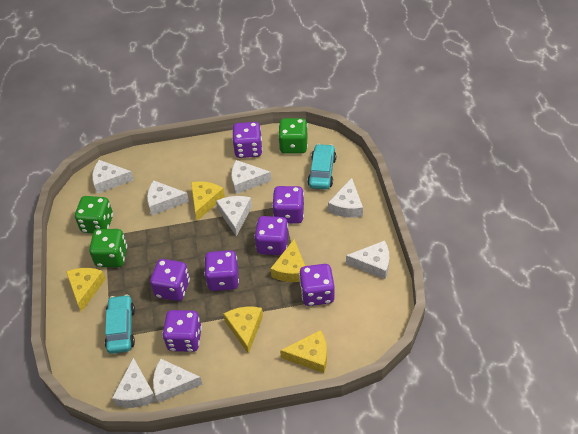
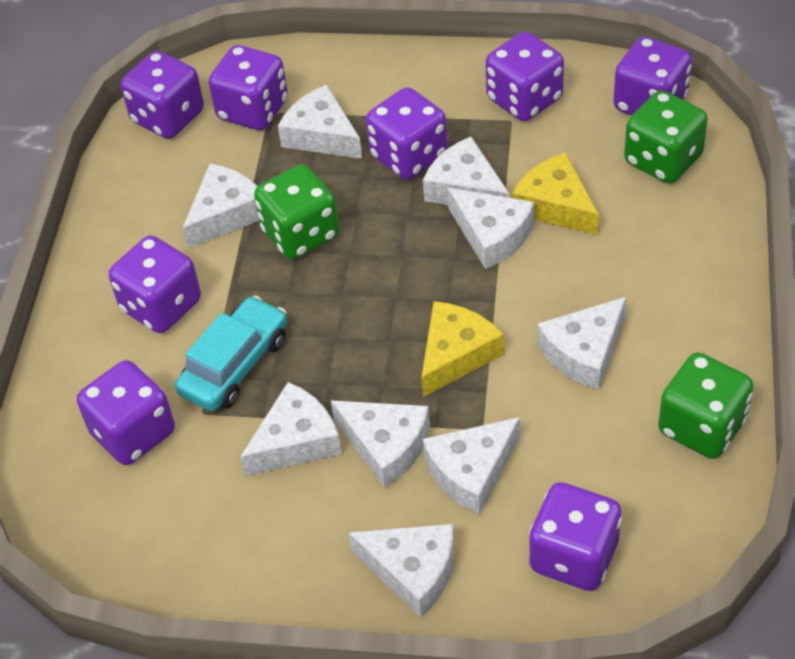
purple dice: 7 -> 8
turquoise car: 2 -> 1
white cheese: 8 -> 9
yellow cheese: 5 -> 2

